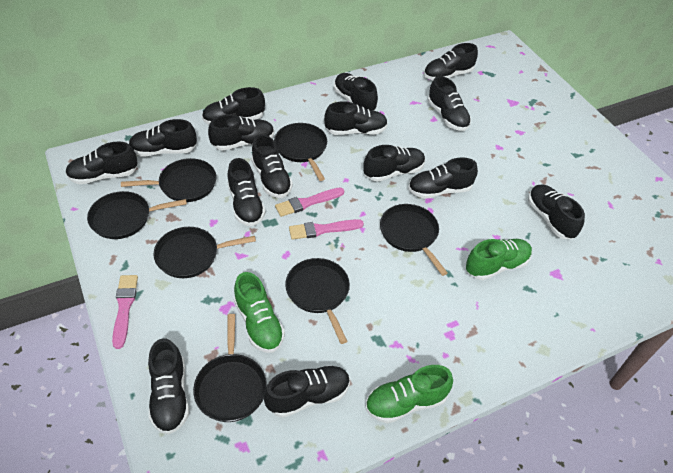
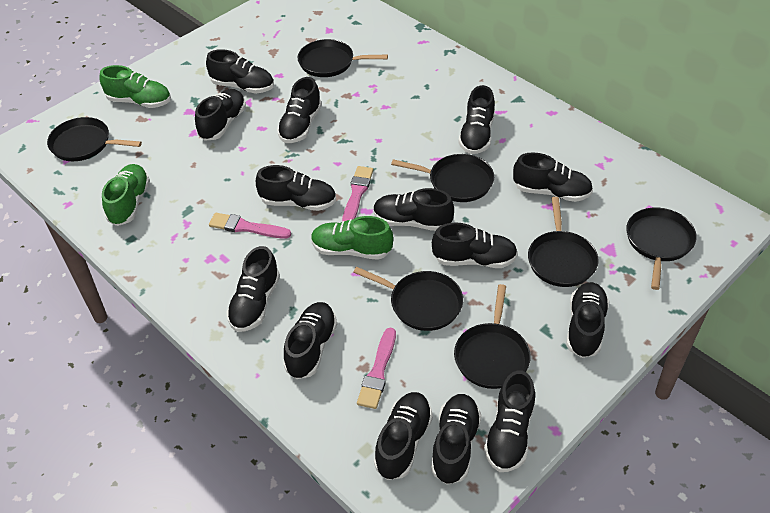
black shoe: 15 -> 14

